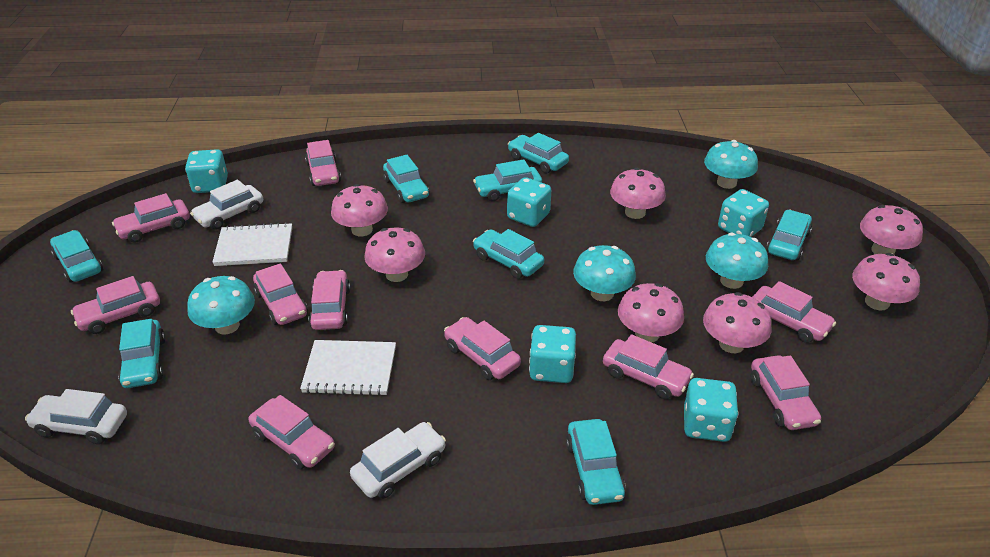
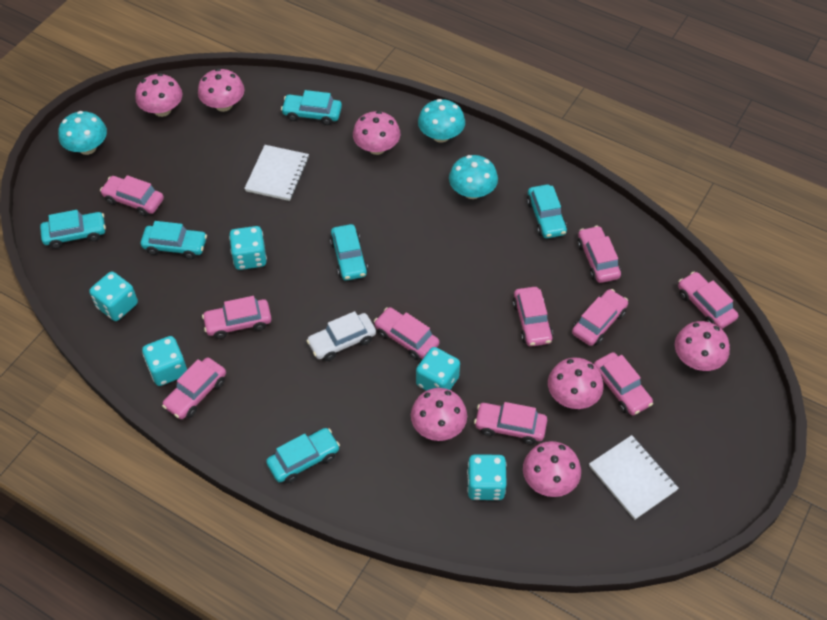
turquoise car: 8 -> 6
turquoise mushroom: 4 -> 3
white car: 3 -> 1

